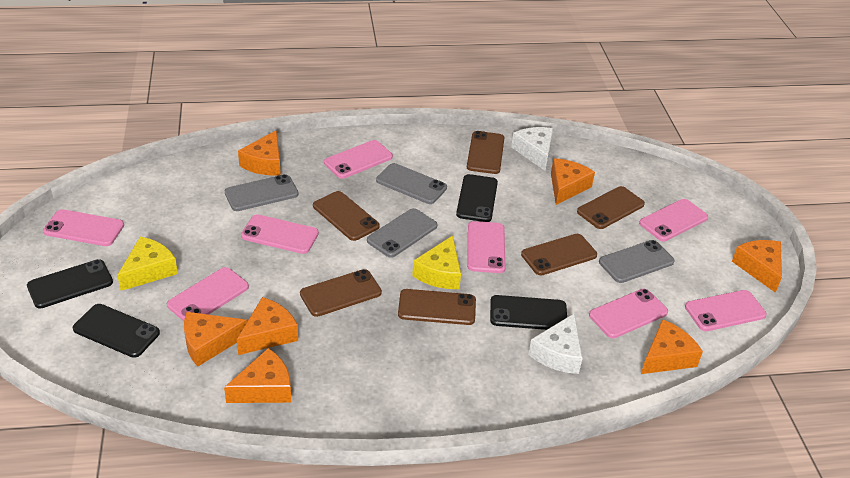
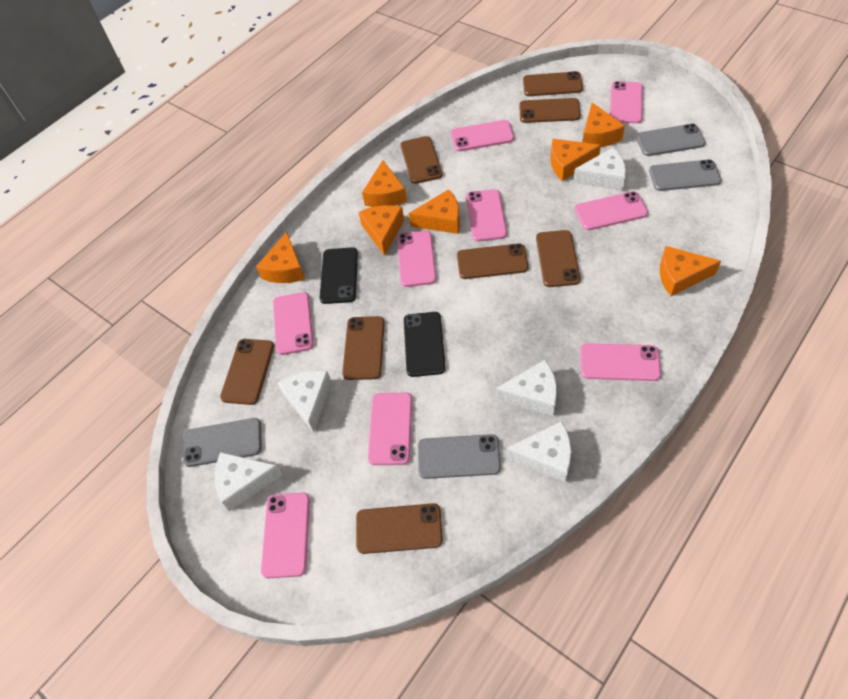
black phone: 4 -> 2
brown phone: 6 -> 8
pink phone: 8 -> 9
white cheese: 2 -> 5
yellow cheese: 2 -> 0

